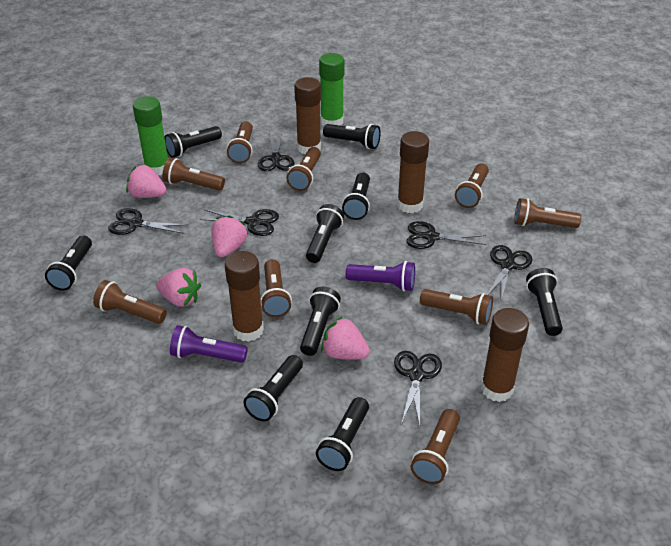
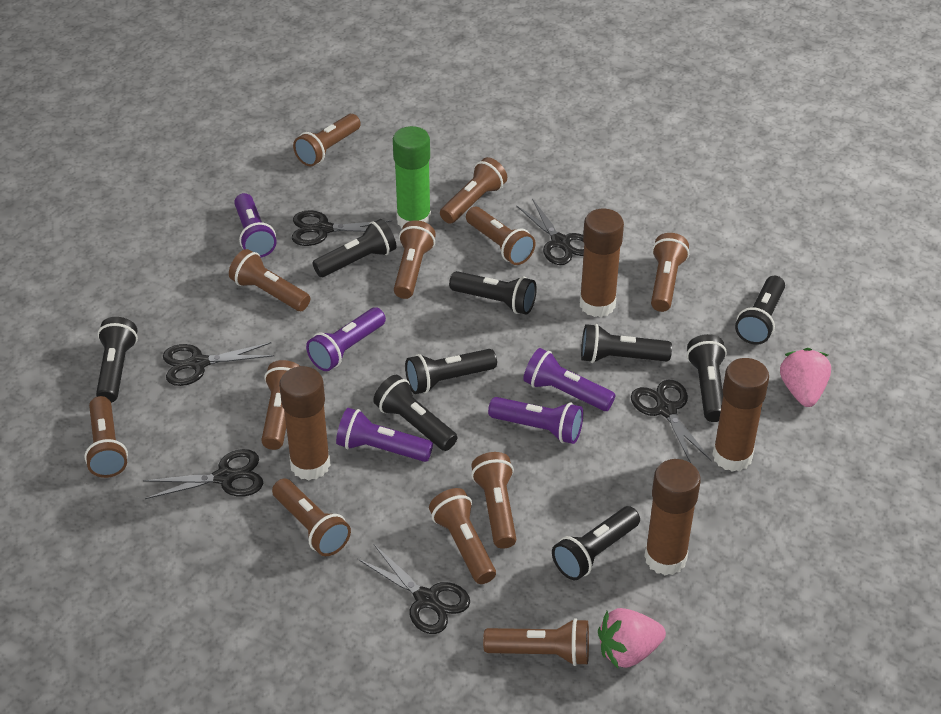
brown flashlight: 9 -> 12
green glue stick: 2 -> 1
pink strawberry: 4 -> 2
purple flashlight: 2 -> 5

